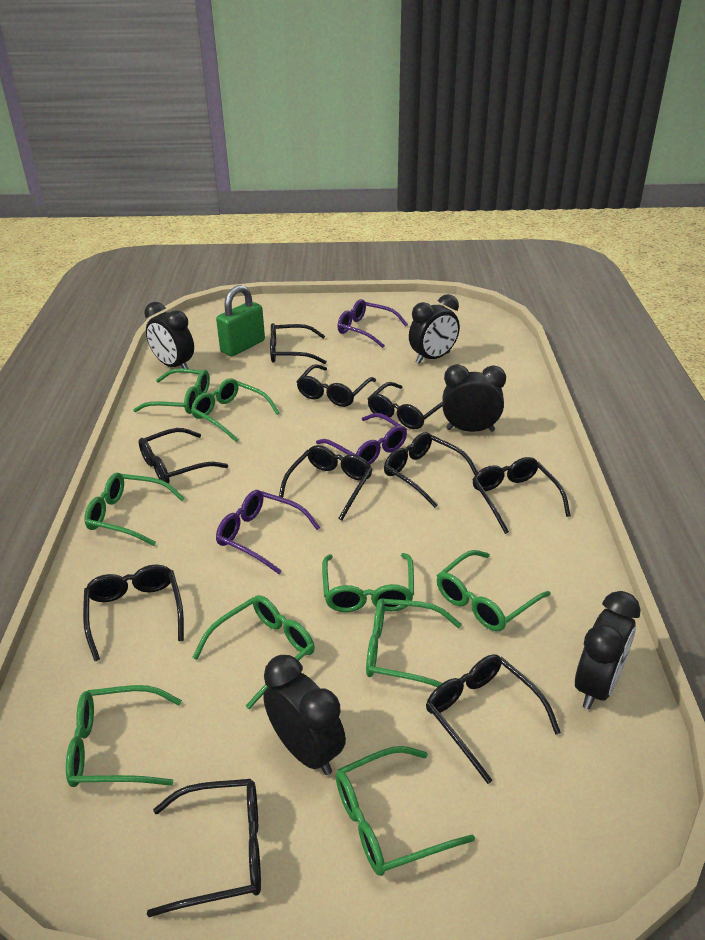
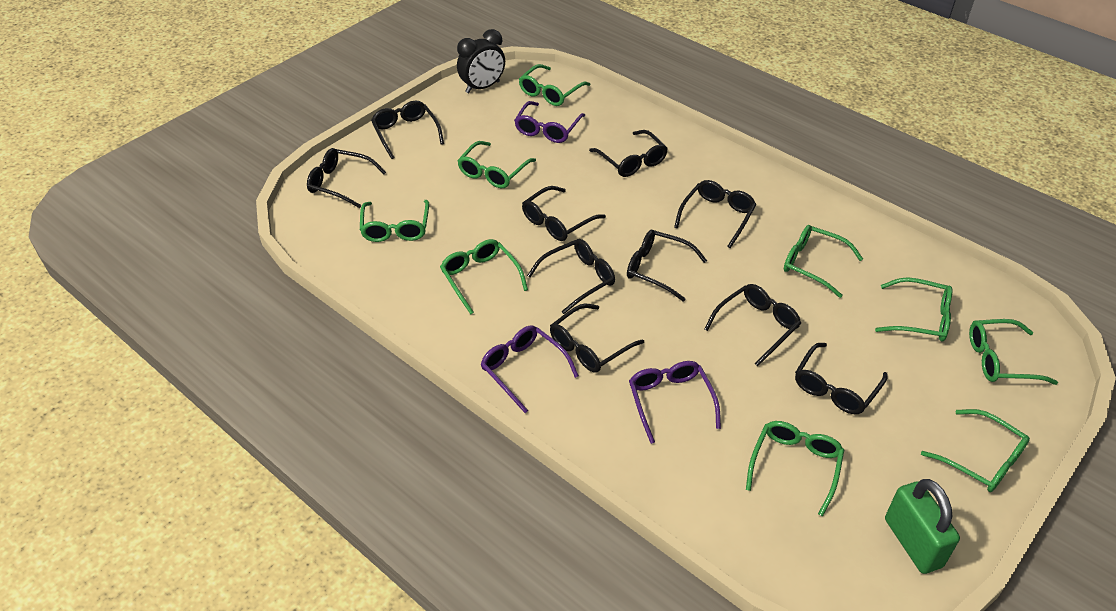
black clock: 5 -> 1

